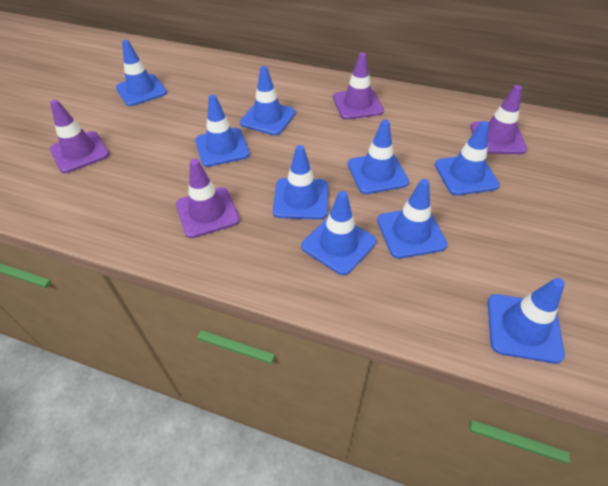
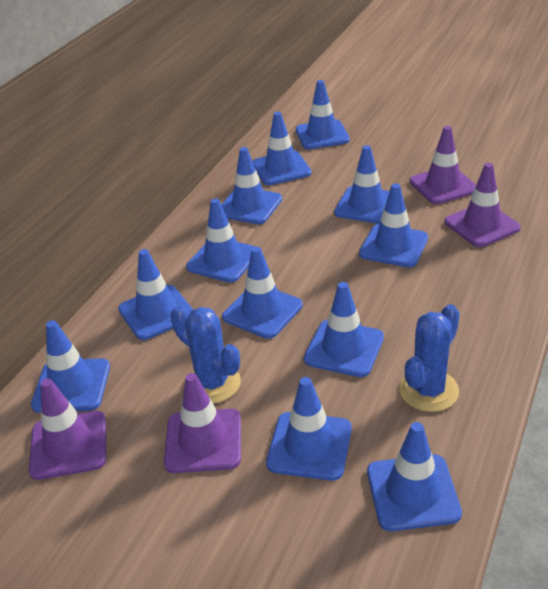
blue cactus: 0 -> 2
blue traffic cone: 9 -> 12

